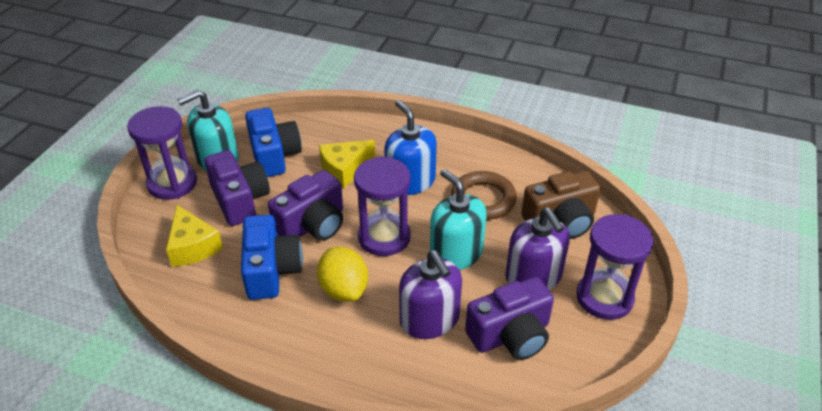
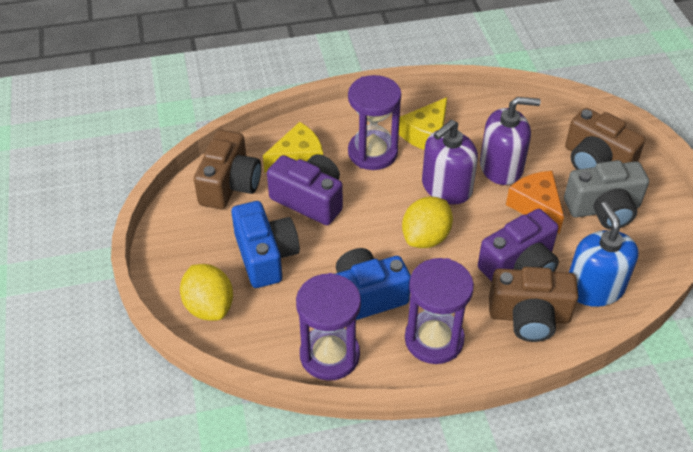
brown camera: 1 -> 3
brown ring: 1 -> 0
grey camera: 0 -> 1
orange cheese: 0 -> 1
purple camera: 3 -> 2
turquoise soap dispenser: 2 -> 0
yellow lemon: 1 -> 2

